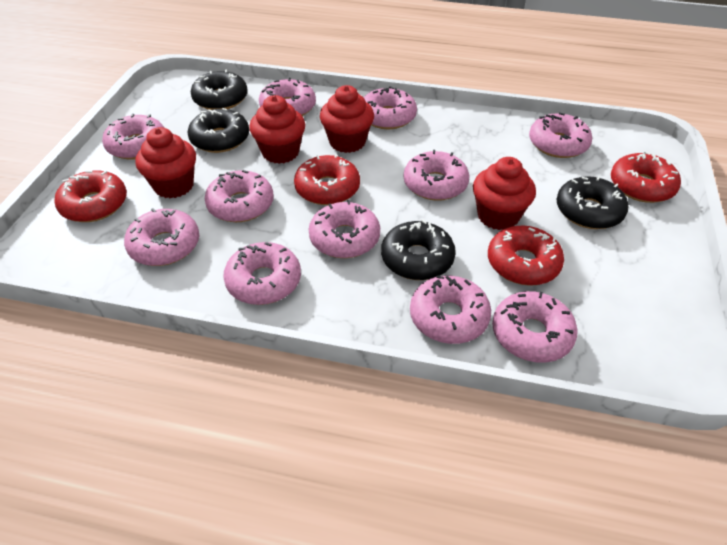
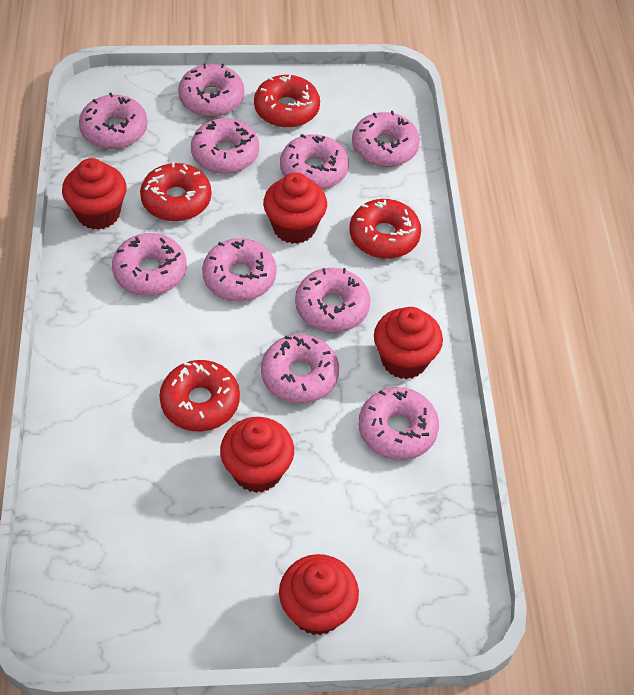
black donut: 4 -> 0
pink donut: 11 -> 10
red cupcake: 4 -> 5

